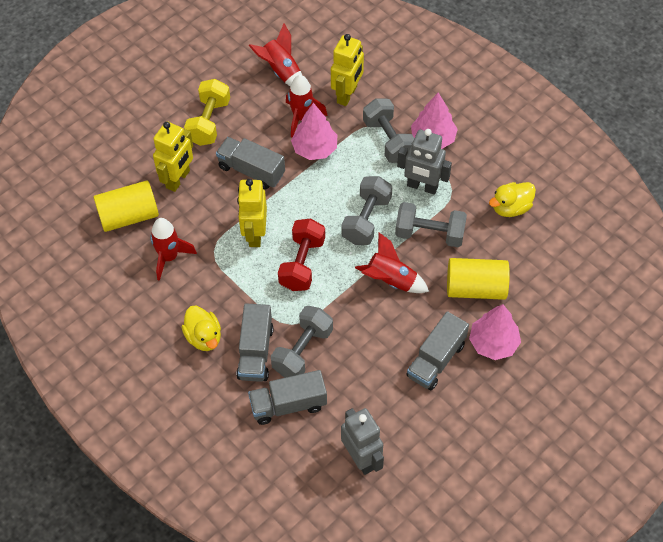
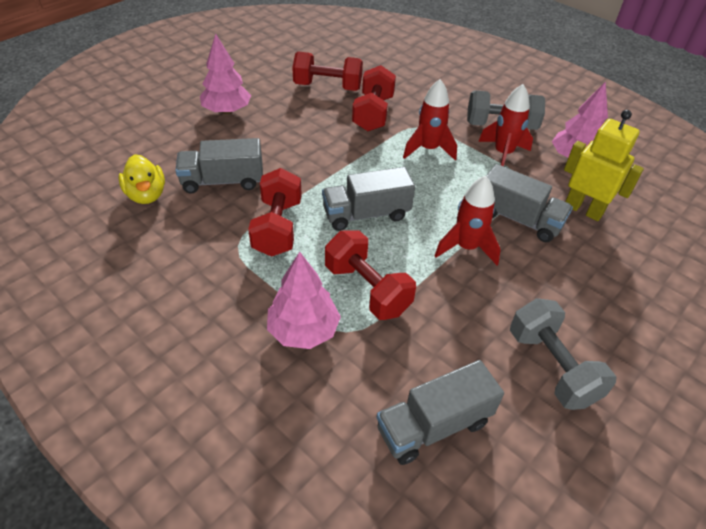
grey dumbbell: 4 -> 2
grey robot: 2 -> 0
red dumbbell: 1 -> 4
red rocket: 4 -> 3
yellow cylinder: 2 -> 0
yellow duck: 2 -> 1
yellow dumbbell: 1 -> 0
yellow robot: 3 -> 1

